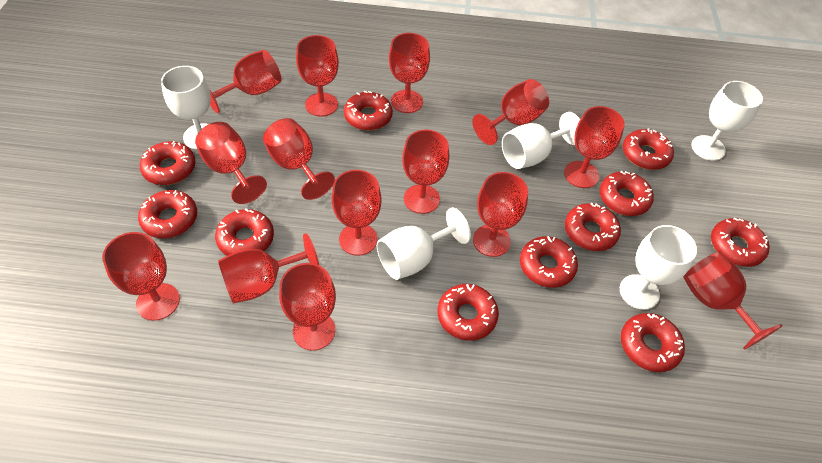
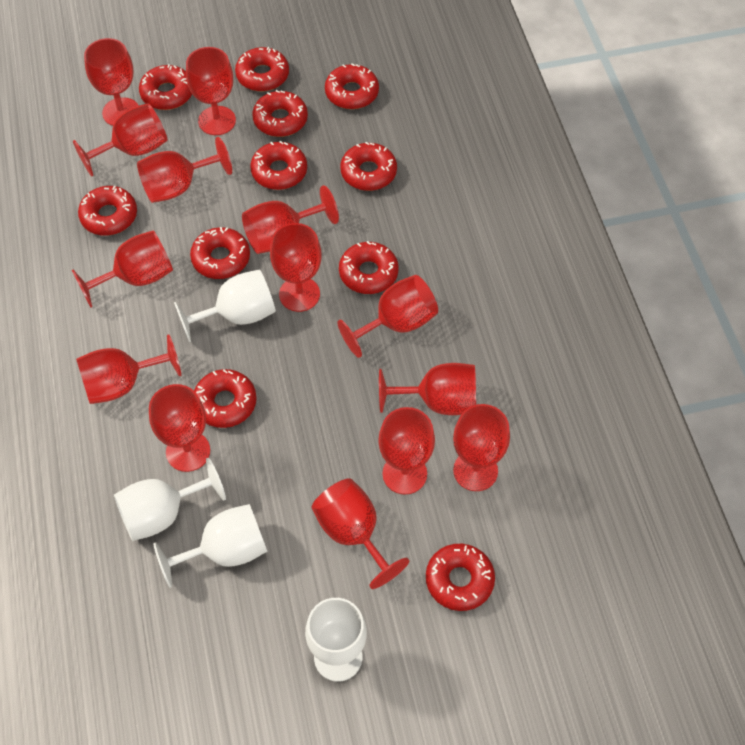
white goblet: 5 -> 4

